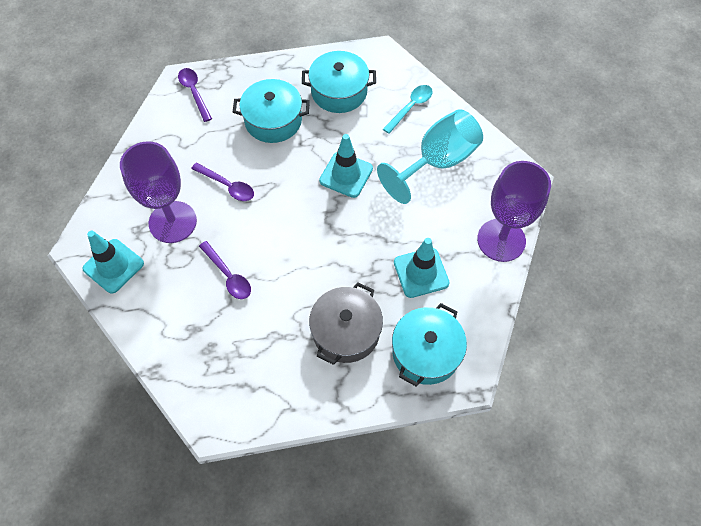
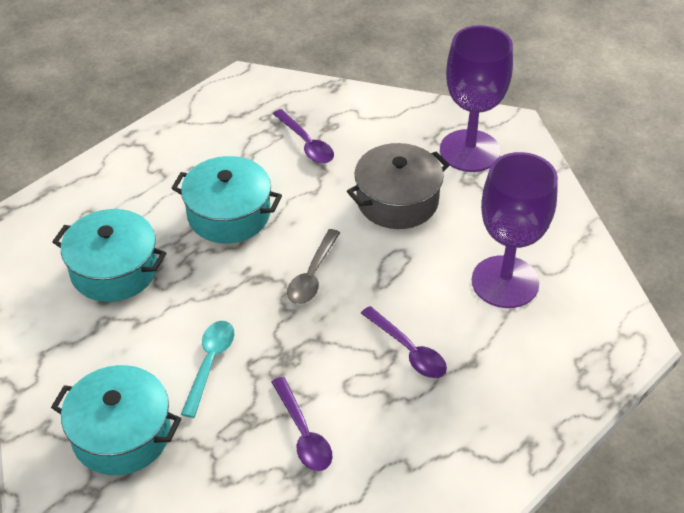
grey spoon: 0 -> 1
turquoise goblet: 1 -> 0
turquoise traffic cone: 3 -> 0

